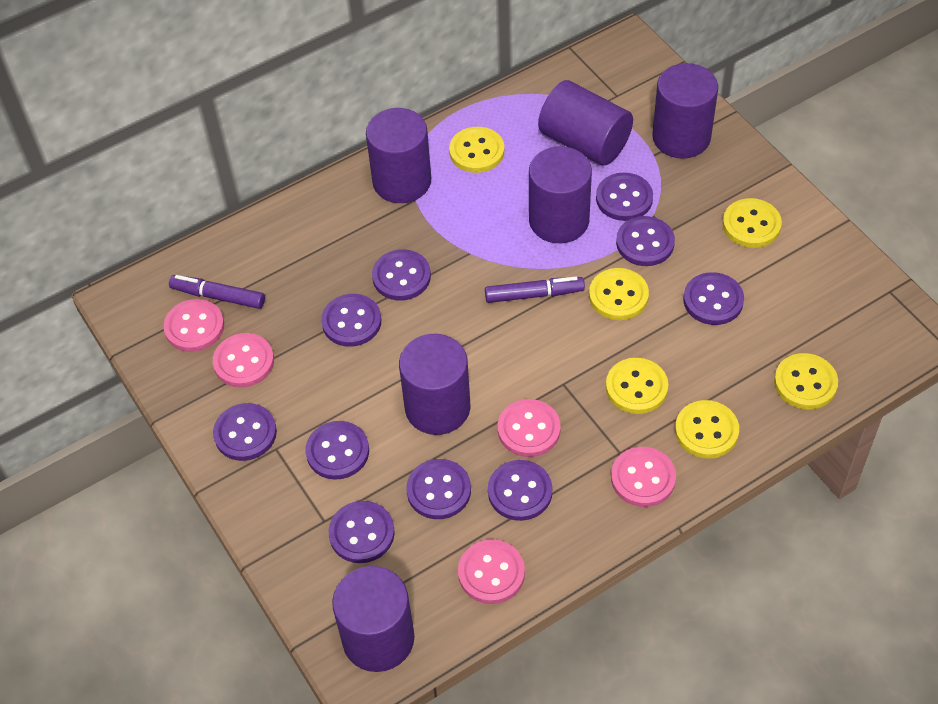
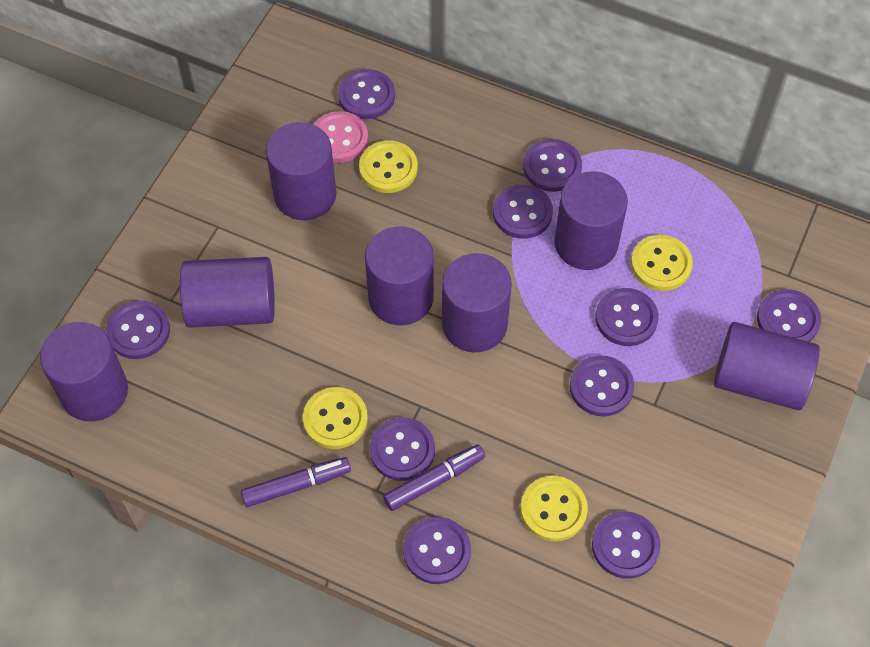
pink button: 5 -> 1
purple cylinder: 6 -> 7
yellow button: 6 -> 4

